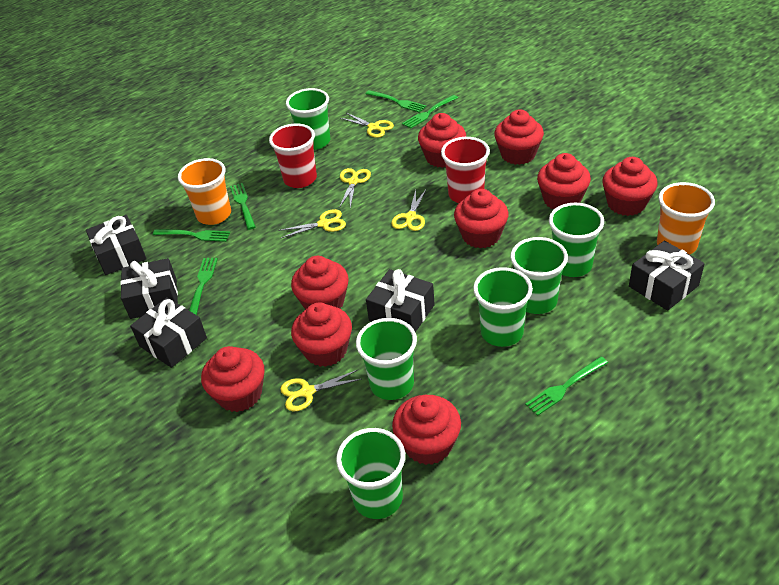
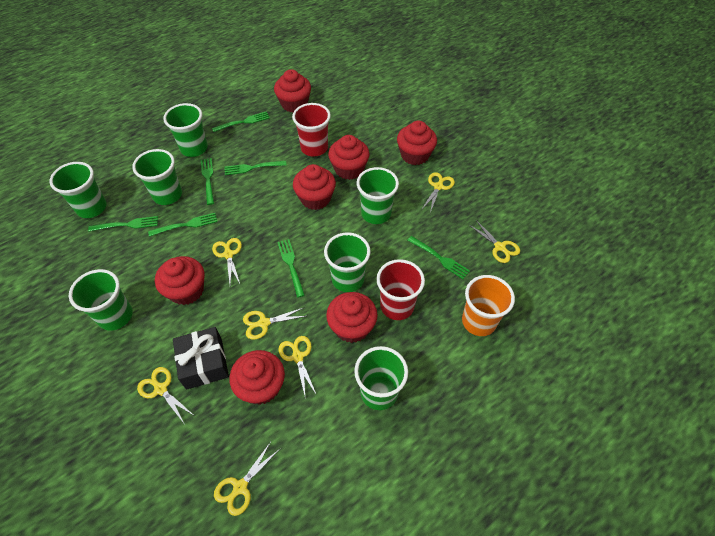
black gift: 5 -> 1
green cup: 6 -> 7
green fork: 6 -> 7
orange cup: 2 -> 1
red cupcake: 9 -> 7
yellow scissors: 5 -> 7

